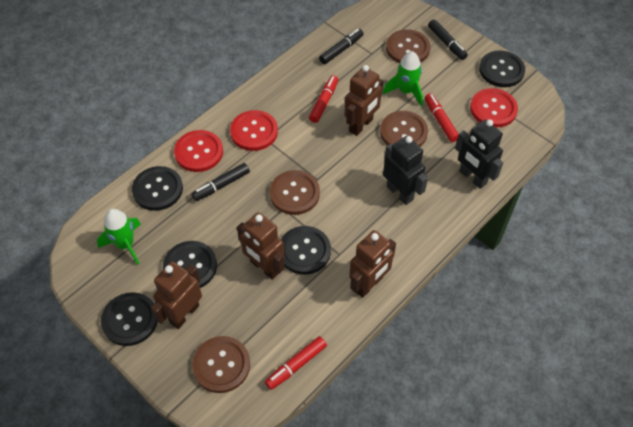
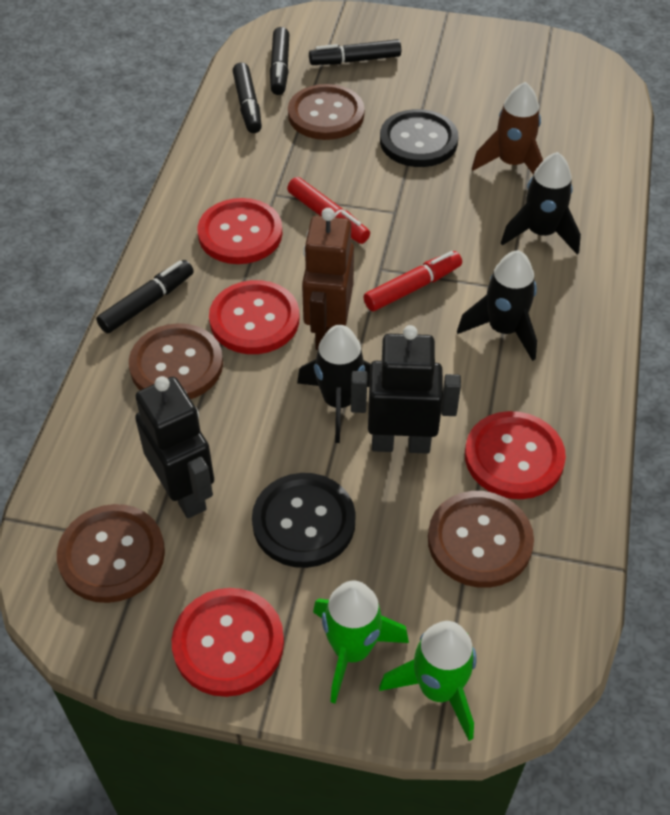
black button: 5 -> 2
black marker: 3 -> 4
black rocket: 0 -> 3
brown robot: 4 -> 1
brown rocket: 0 -> 1
red button: 3 -> 4
red marker: 3 -> 2

